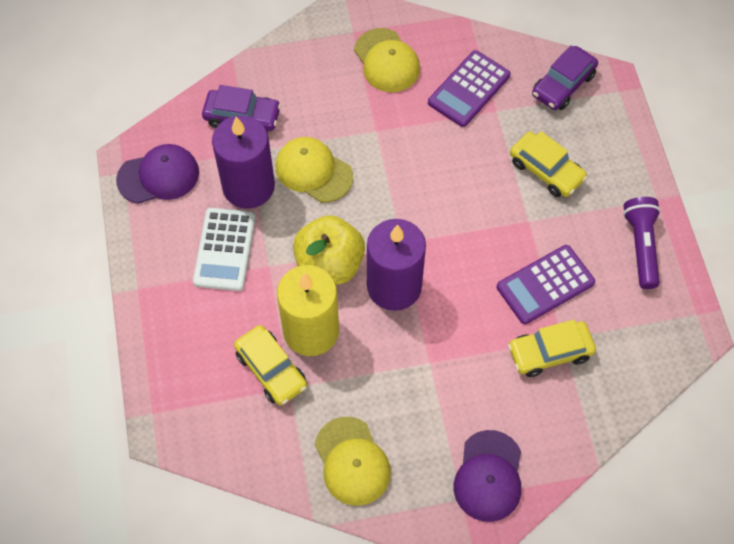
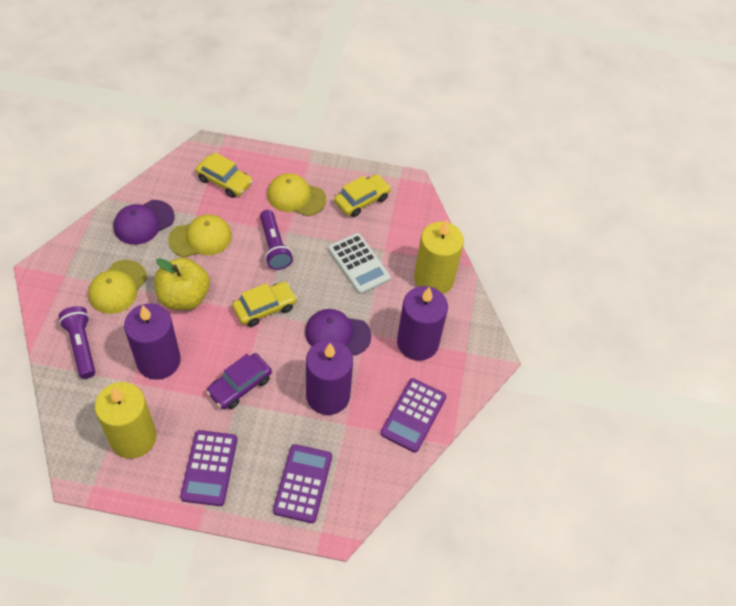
purple calculator: 2 -> 3
purple candle: 2 -> 3
purple car: 2 -> 1
purple flashlight: 1 -> 2
yellow candle: 1 -> 2

